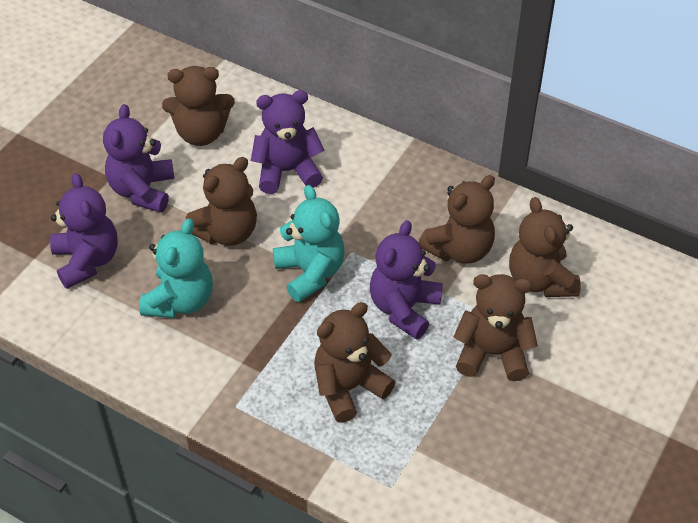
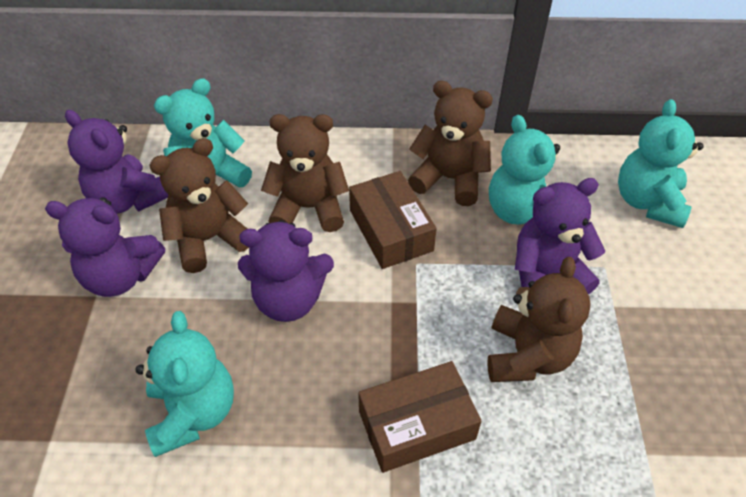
brown box: 0 -> 2
brown teddy bear: 6 -> 4
turquoise teddy bear: 2 -> 4

